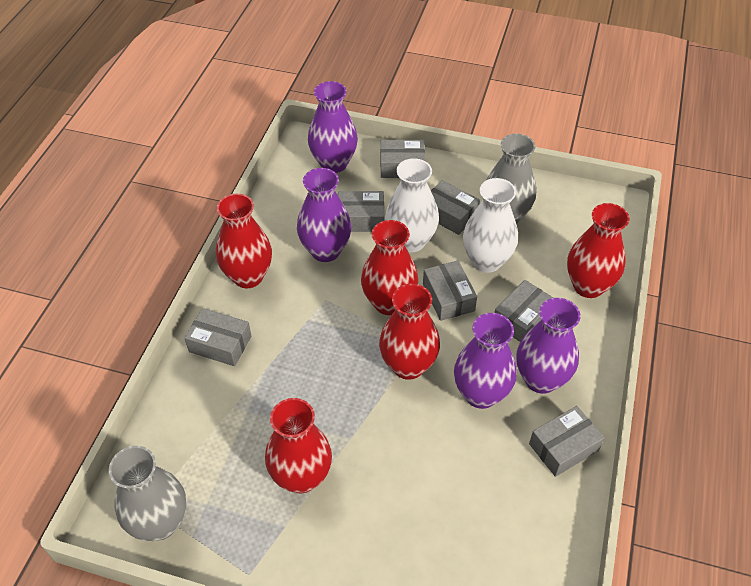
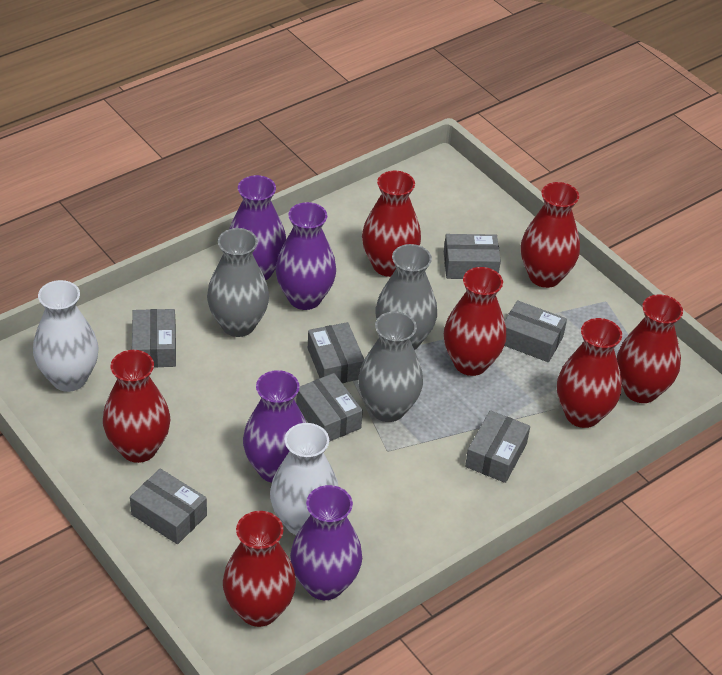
grey vase: 2 -> 3
red vase: 5 -> 7

